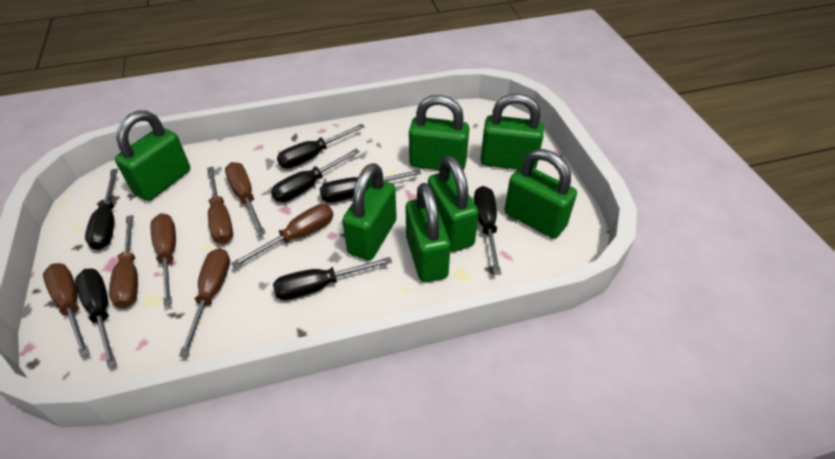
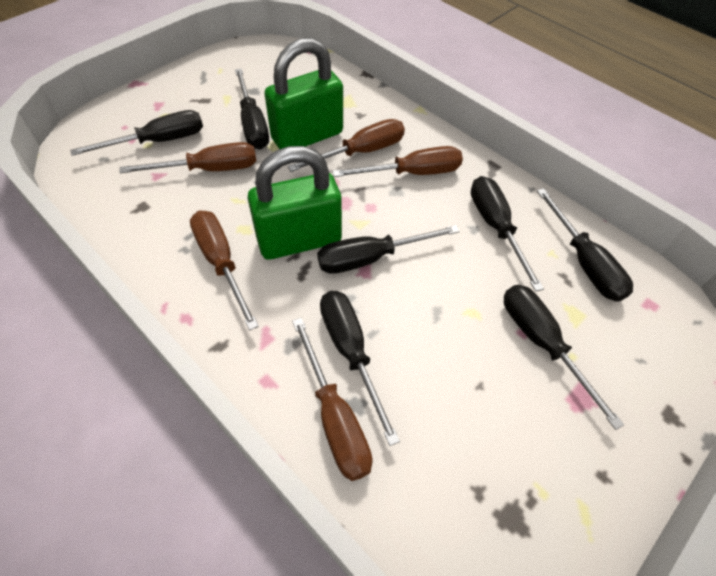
brown screwdriver: 7 -> 5
green padlock: 7 -> 2

